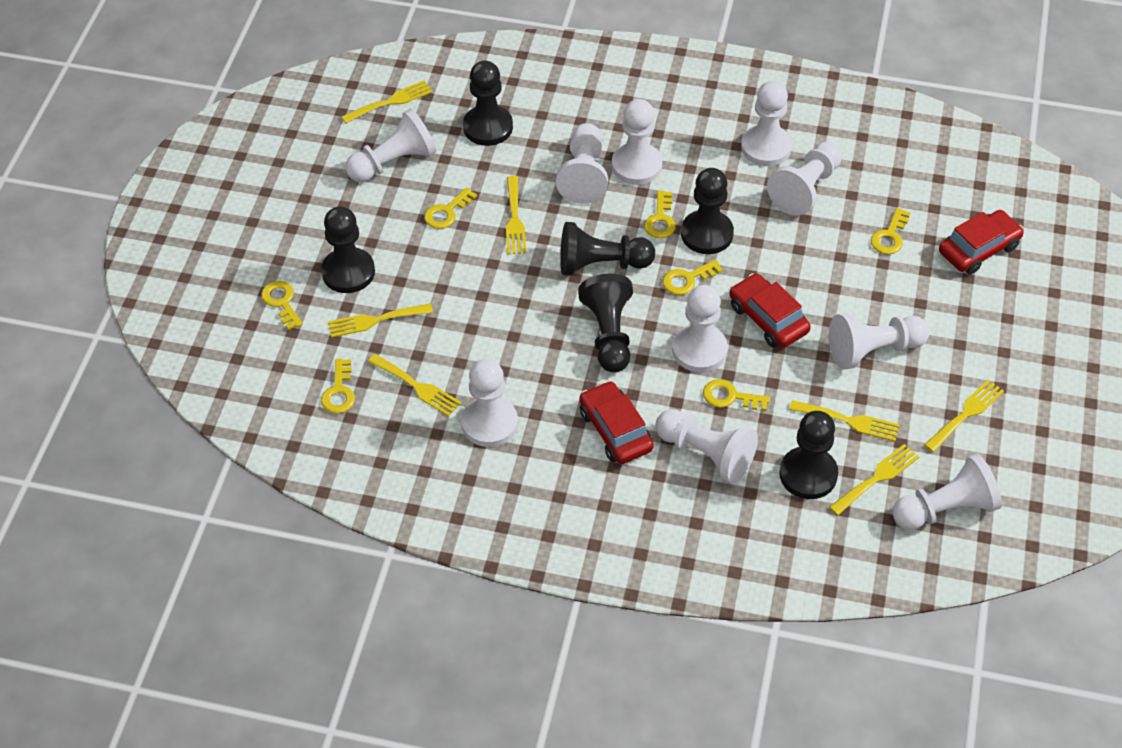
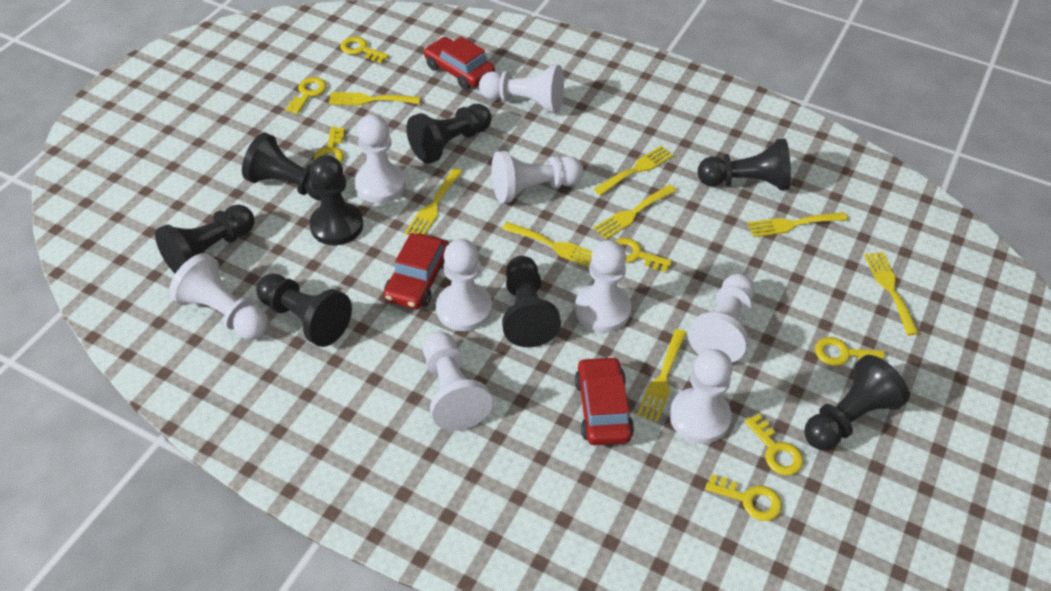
black pawn: 6 -> 8
white pawn: 10 -> 9
yellow fork: 7 -> 8

